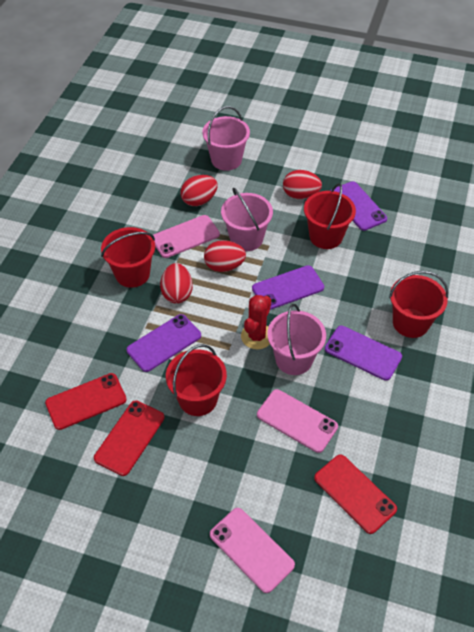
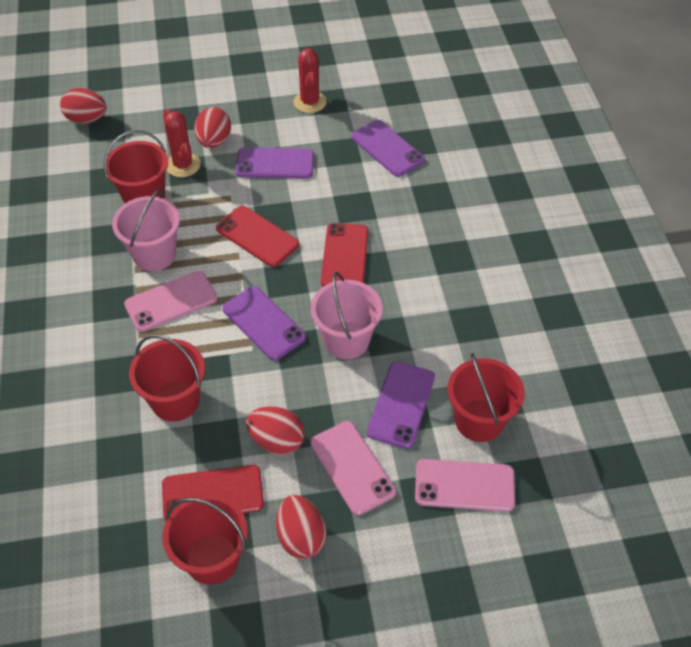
pink bucket: 3 -> 2
red cactus: 1 -> 2

